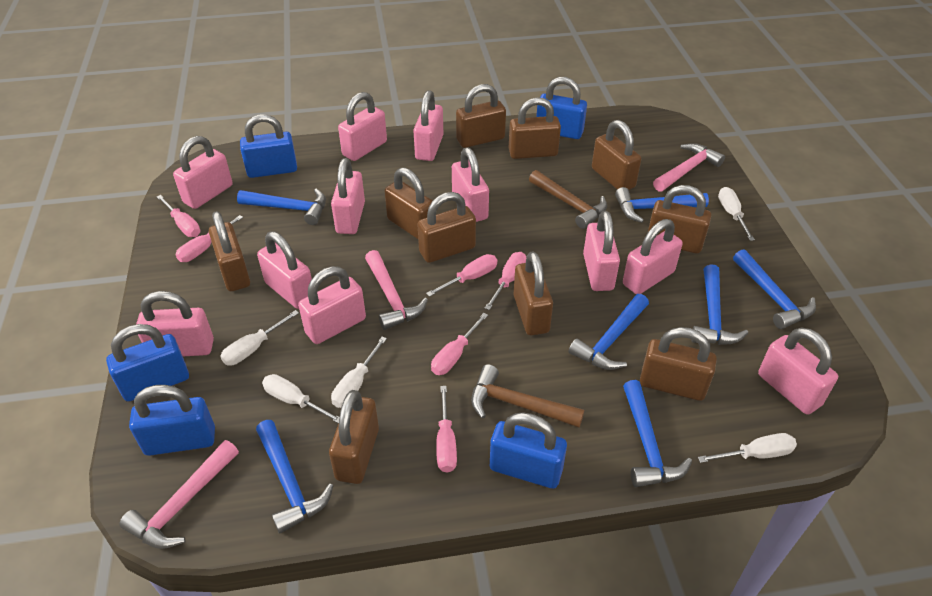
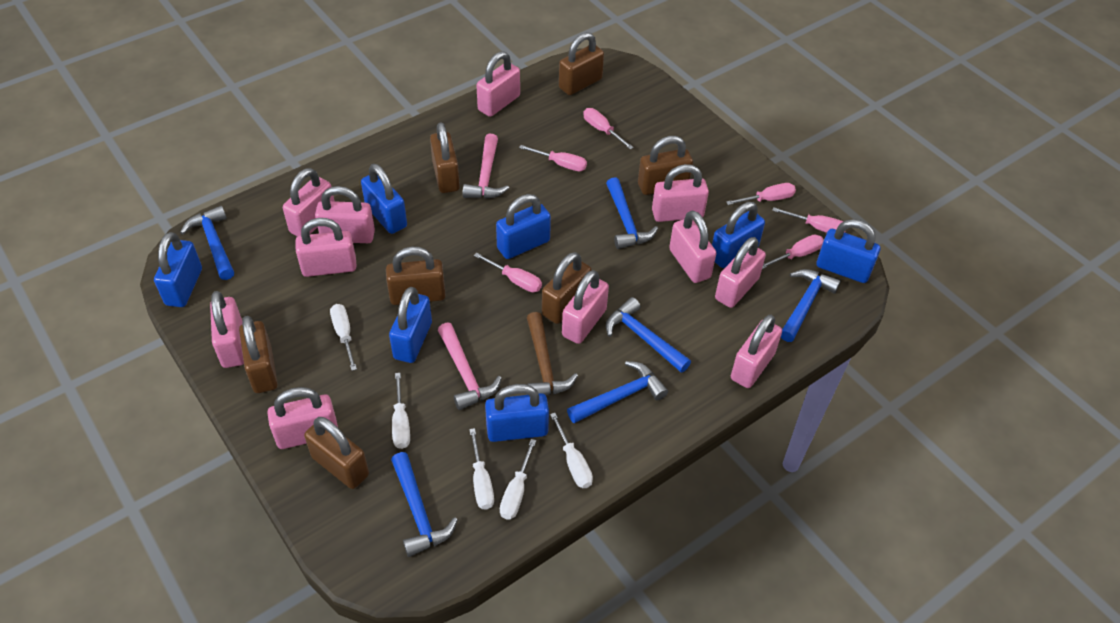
blue hammer: 7 -> 6
blue padlock: 5 -> 7
brown hammer: 2 -> 1
brown padlock: 10 -> 7
pink hammer: 3 -> 2

